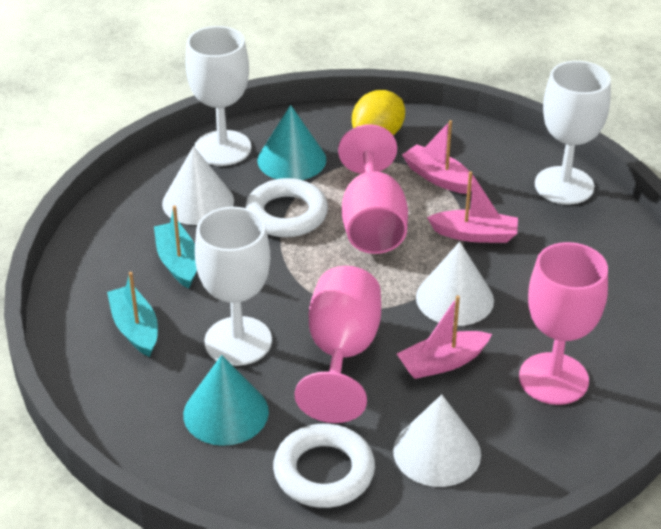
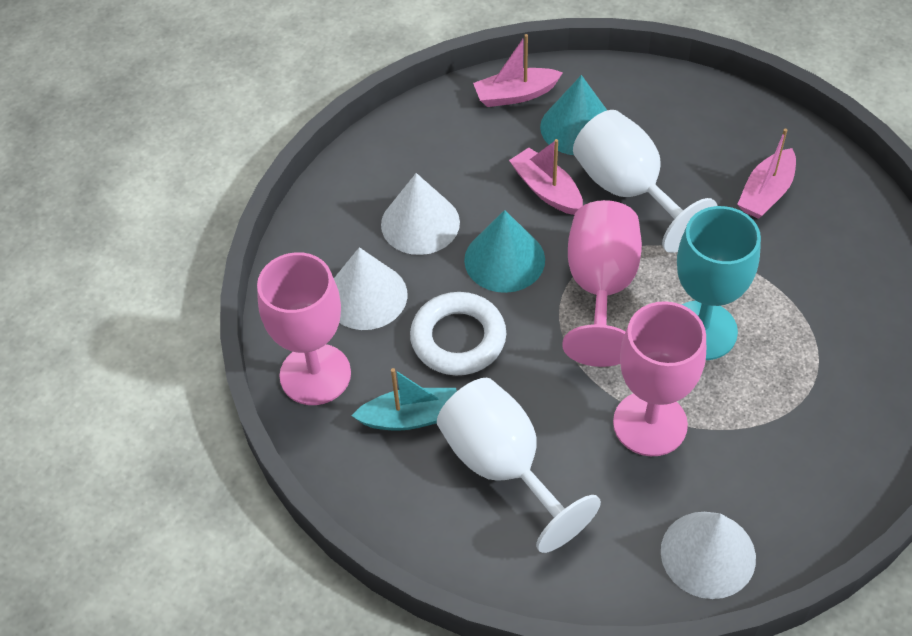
turquoise boat: 2 -> 1
turquoise goblet: 0 -> 1
white goblet: 3 -> 2
white ring: 2 -> 1
yellow lemon: 1 -> 0

